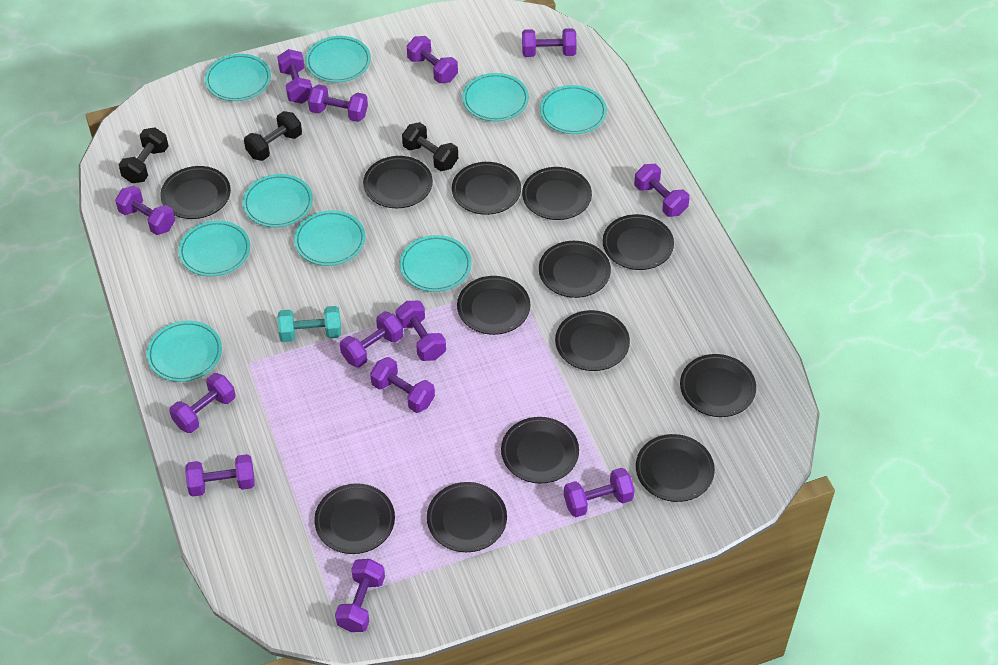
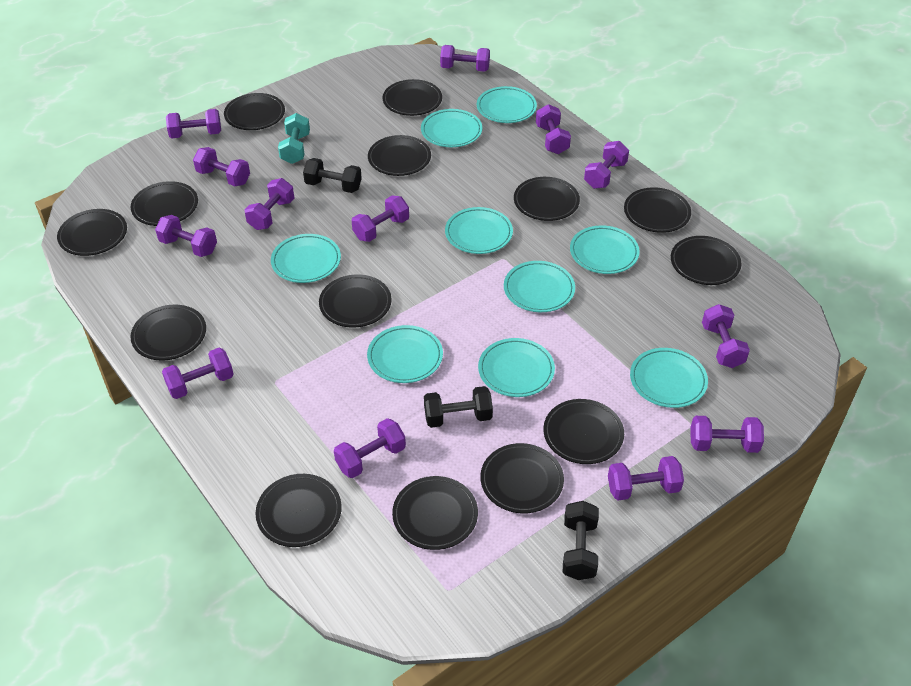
black plate: 13 -> 14

